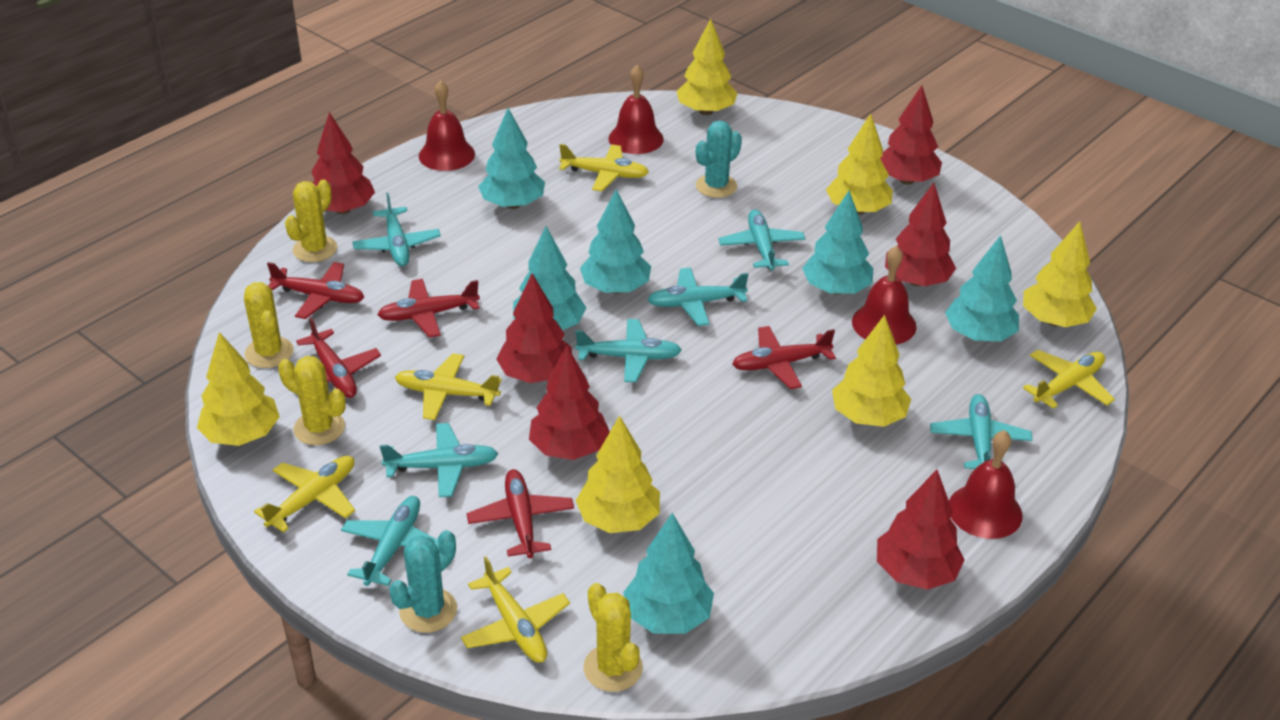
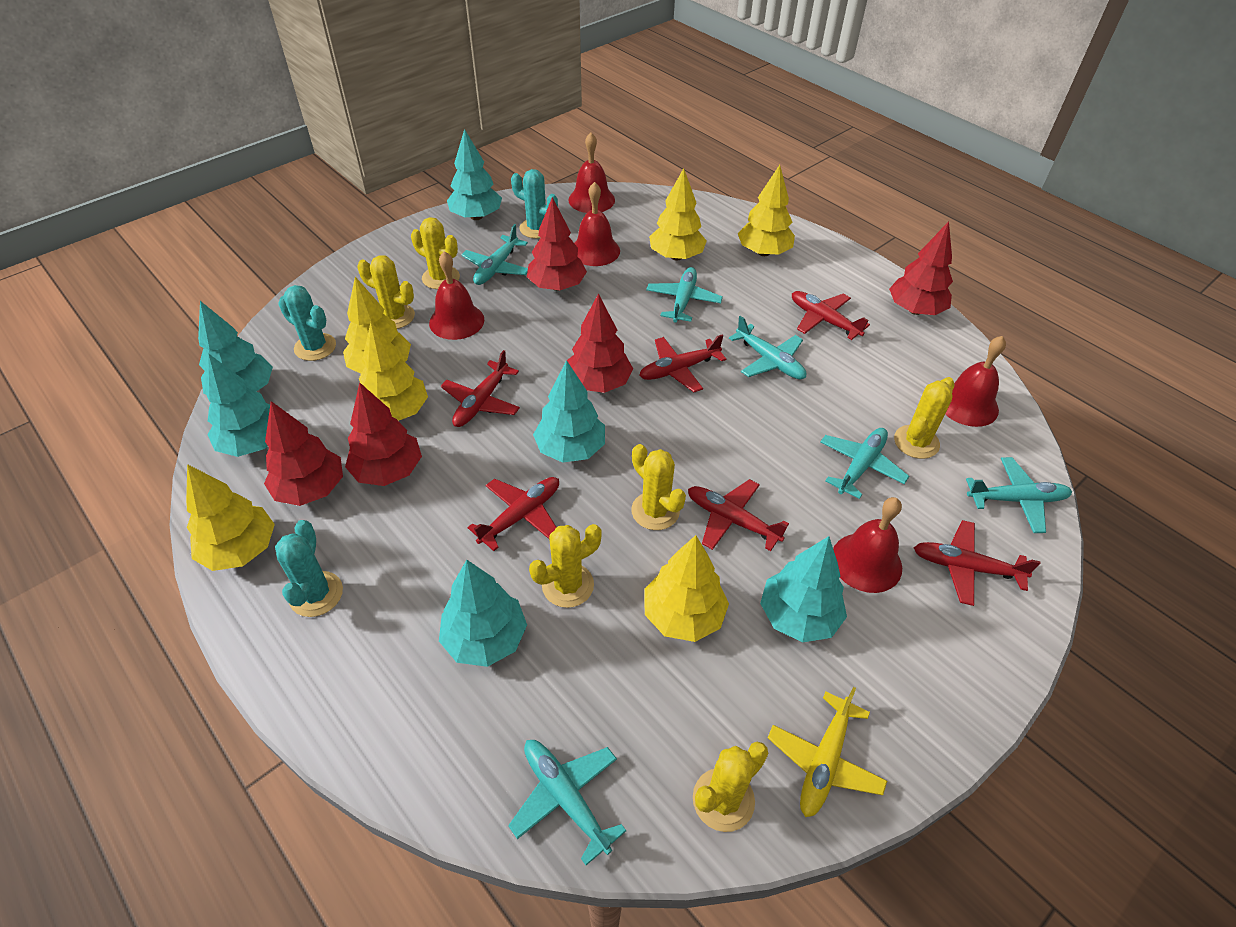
red bell: 4 -> 5
red plane: 5 -> 6
red tree: 6 -> 5
turquoise cactus: 2 -> 3
turquoise plane: 7 -> 6
yellow cactus: 4 -> 6
yellow plane: 5 -> 1

